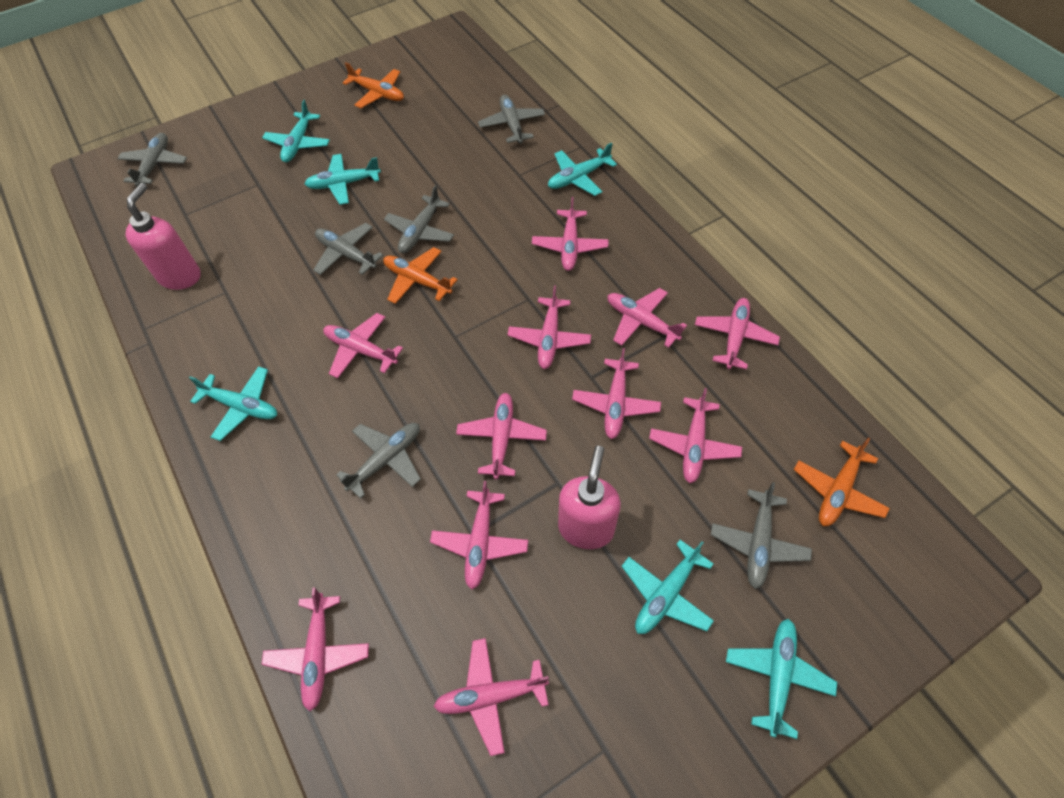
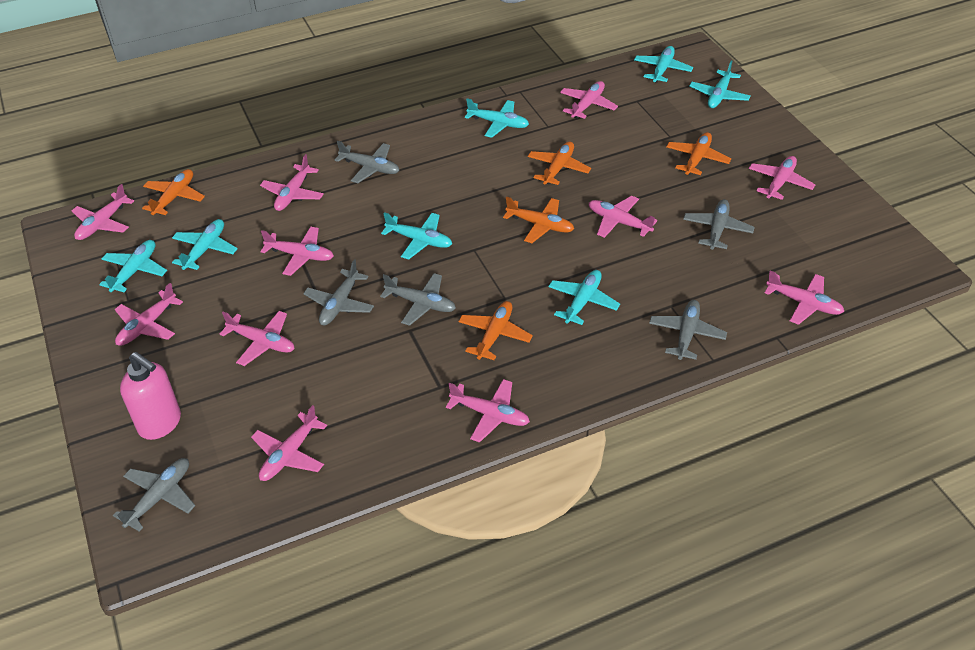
orange plane: 3 -> 5
pink soap dispenser: 2 -> 1
turquoise plane: 6 -> 7

